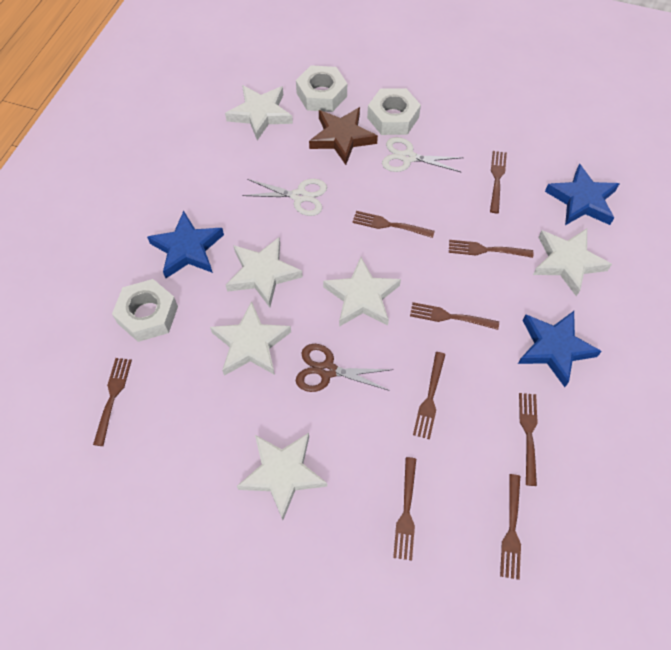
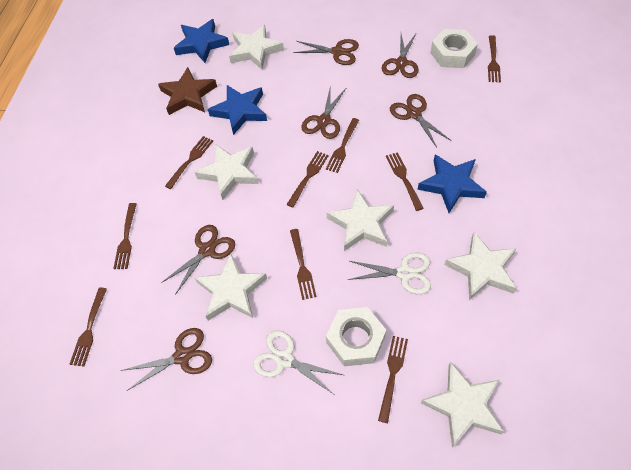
brown scissors: 1 -> 6
white nut: 3 -> 2

